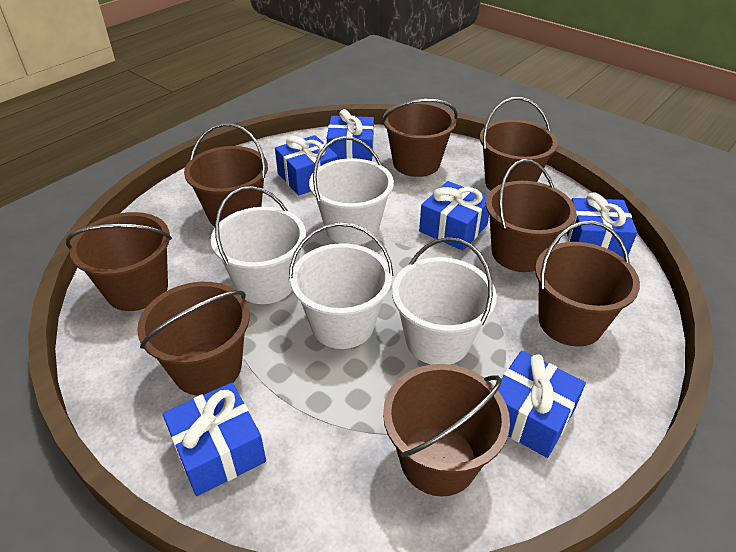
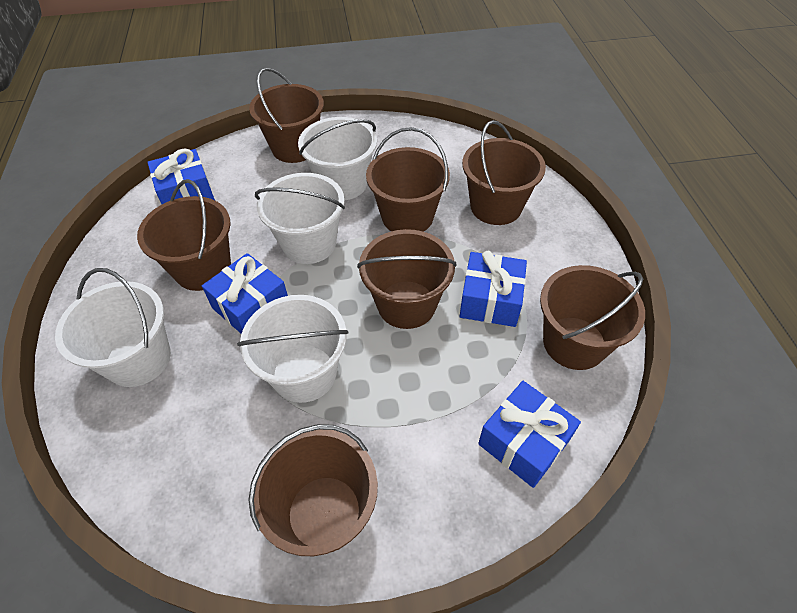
blue gift: 6 -> 4
brown bucket: 8 -> 7

